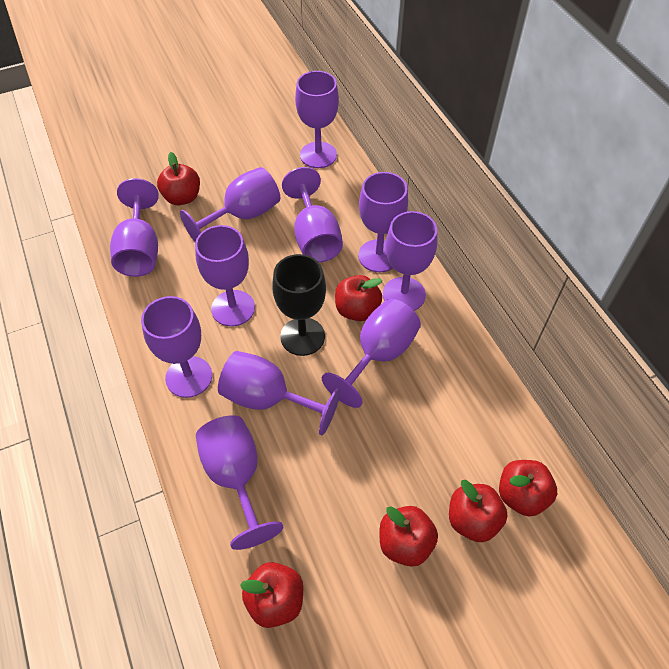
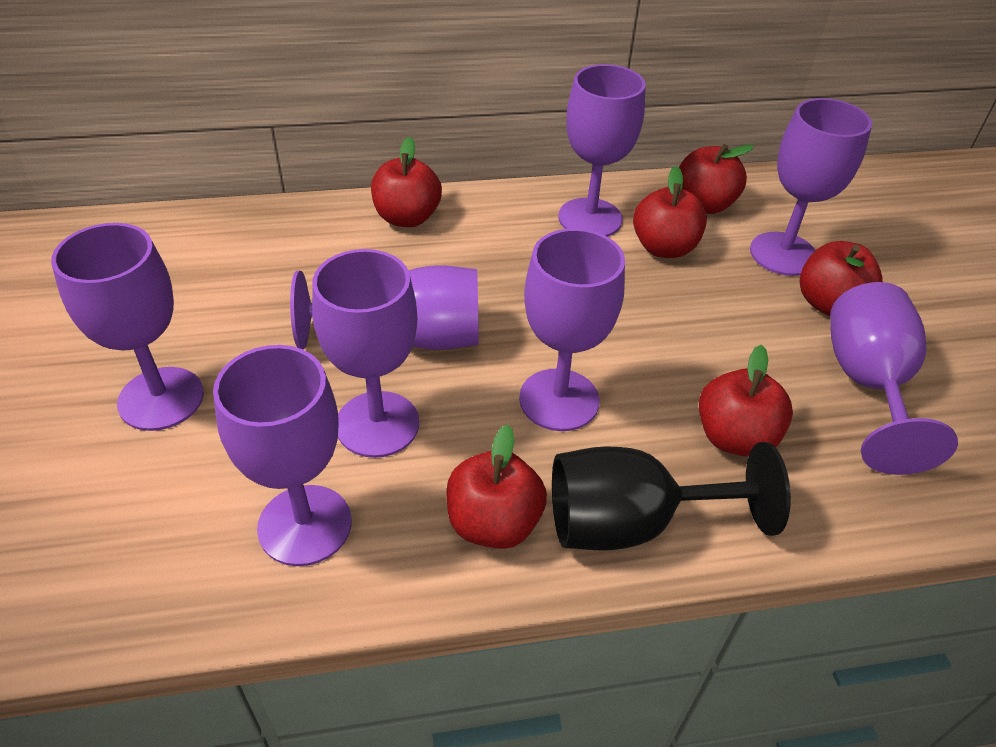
purple goblet: 11 -> 8

